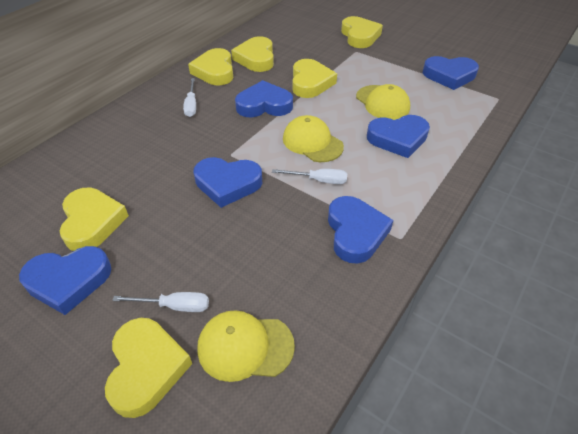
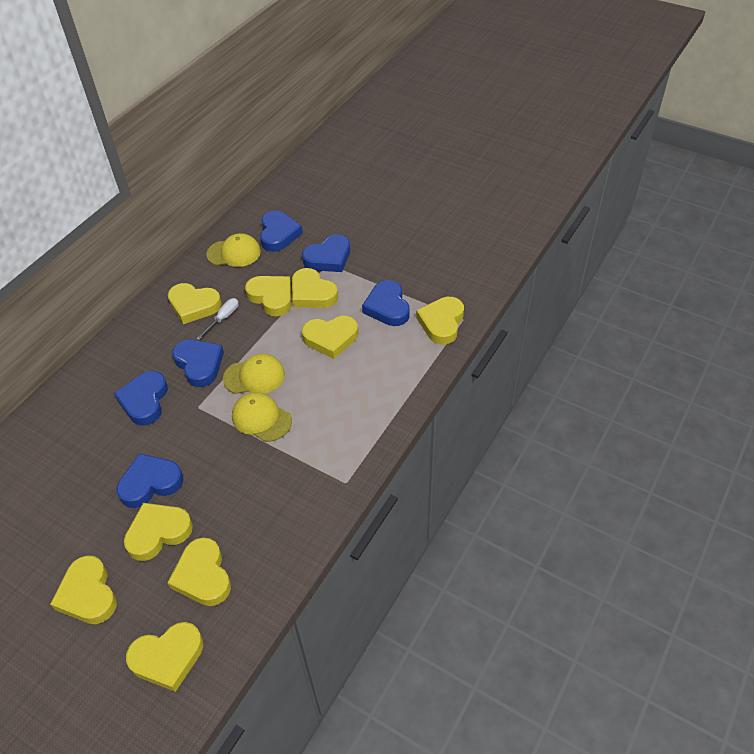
white screwdriver: 3 -> 1
yellow heart: 6 -> 9

